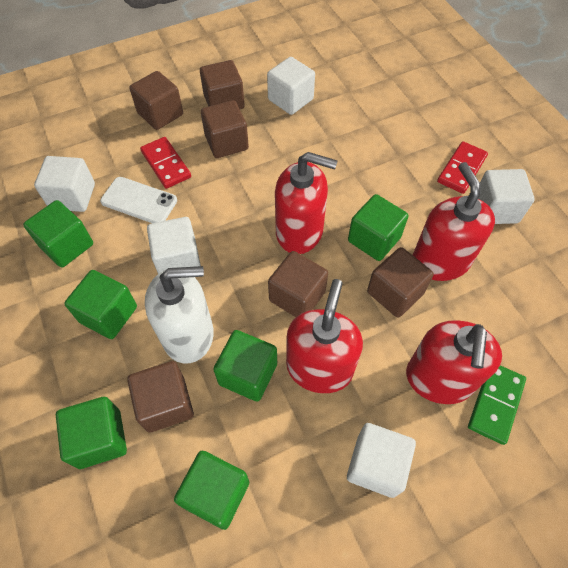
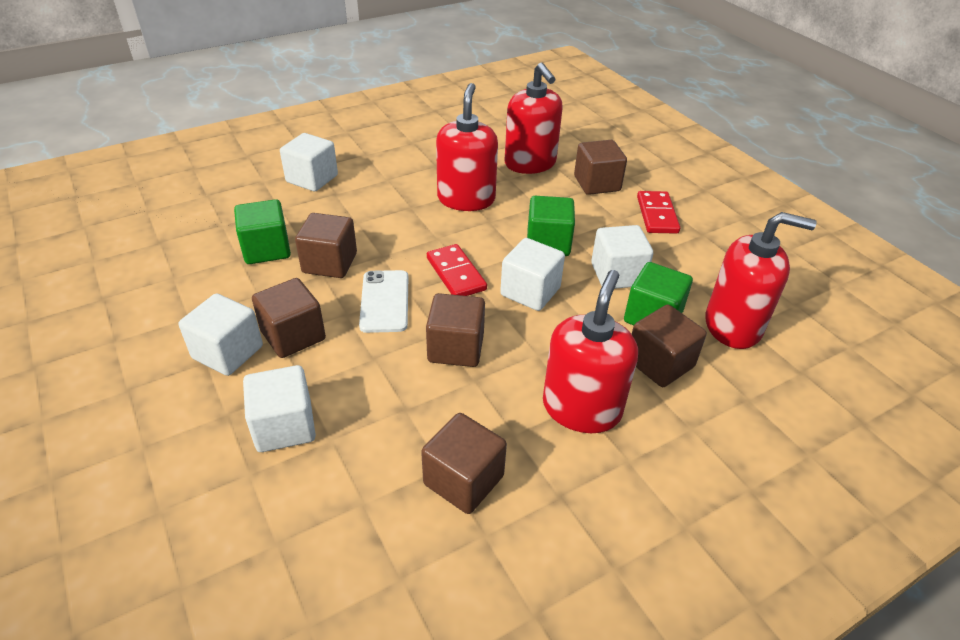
green cube: 6 -> 3
green domino: 1 -> 0
white soap dispenser: 1 -> 0

